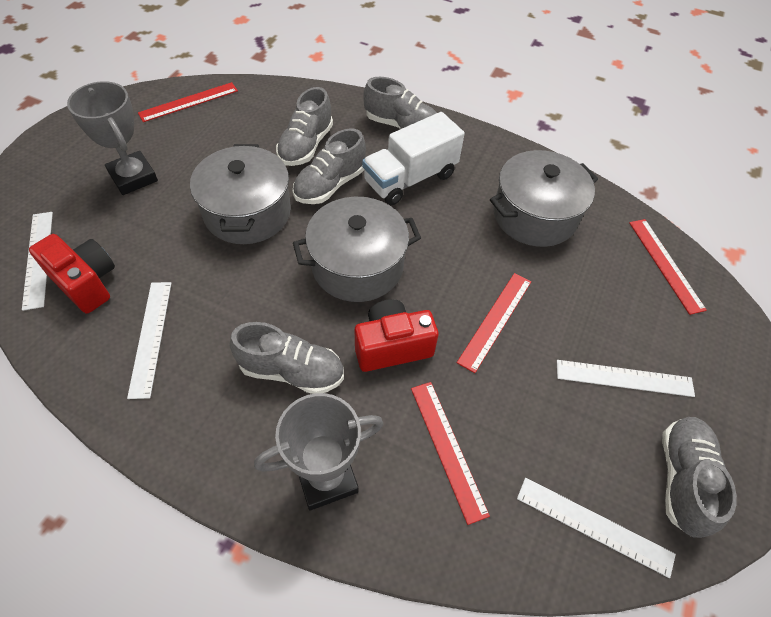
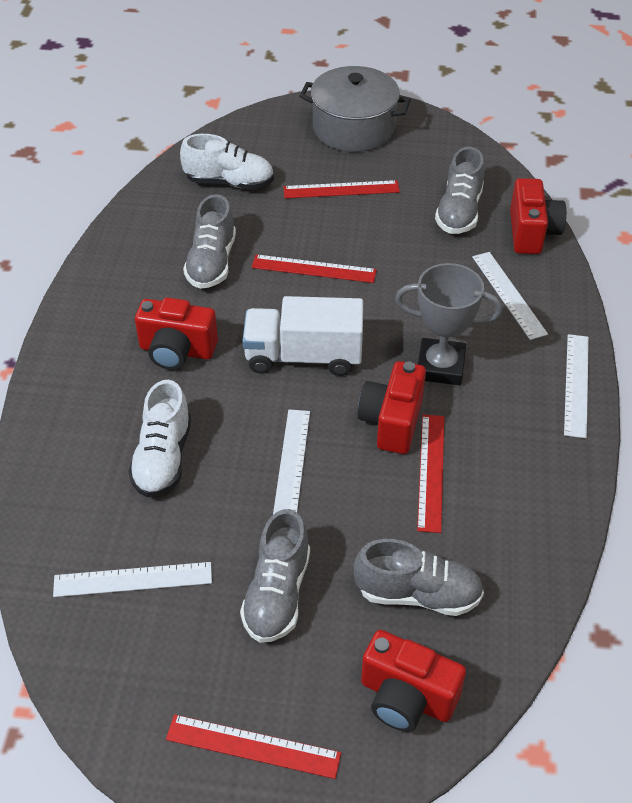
grey pot: 3 -> 1
grey shoe: 5 -> 4
grey trophy: 2 -> 1
red camera: 2 -> 4
white shoe: 0 -> 2

